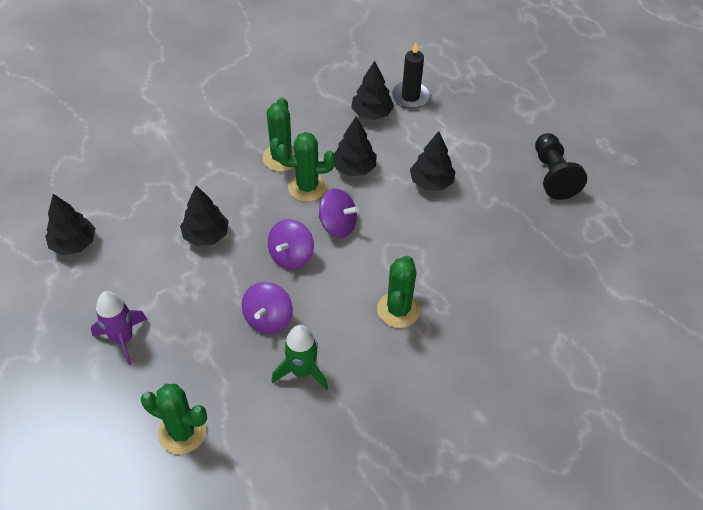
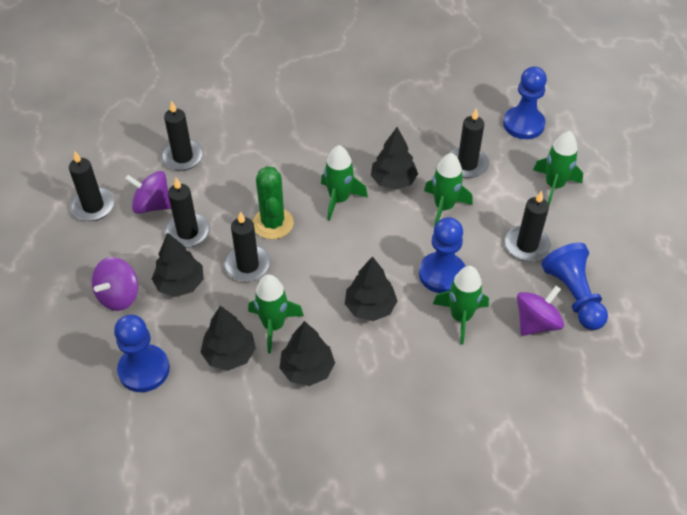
black candle: 1 -> 6
black pawn: 1 -> 0
blue pawn: 0 -> 4
green cactus: 4 -> 1
green rocket: 1 -> 5
purple rocket: 1 -> 0

